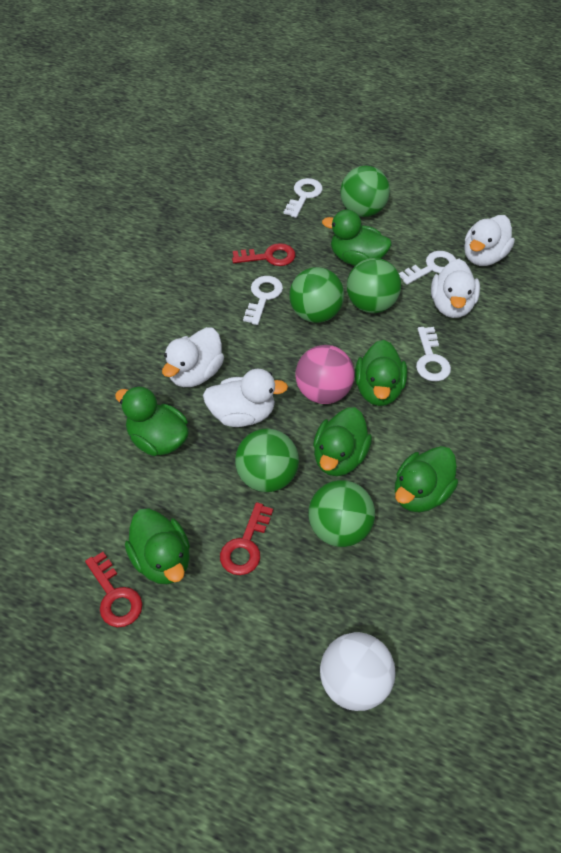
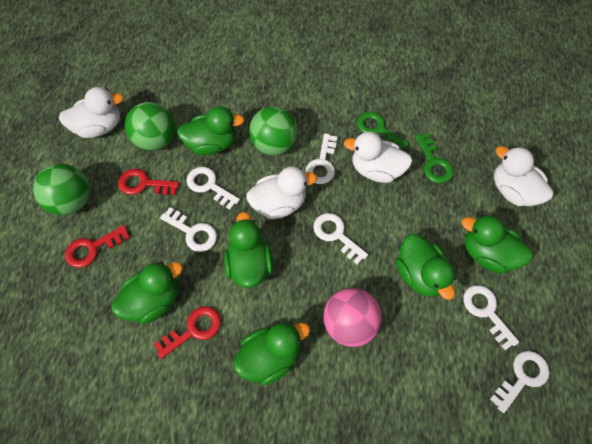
green ball: 5 -> 3
green key: 0 -> 2
white ball: 1 -> 0
white key: 4 -> 6

